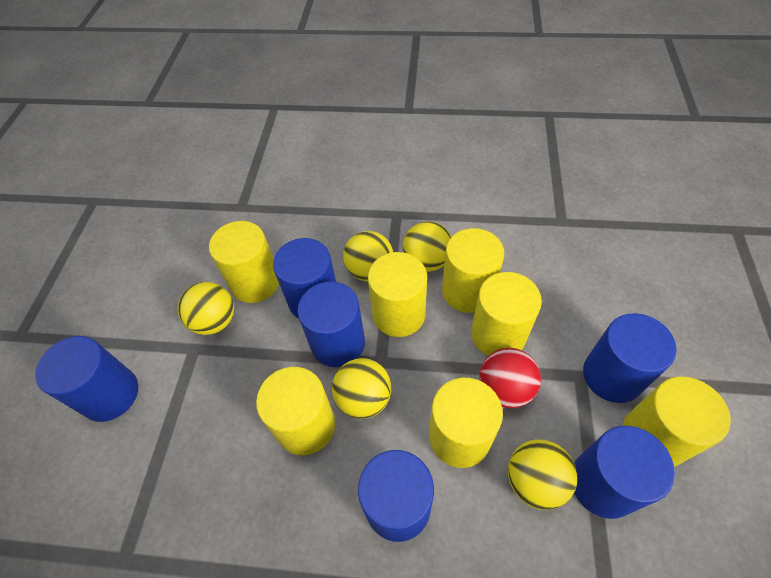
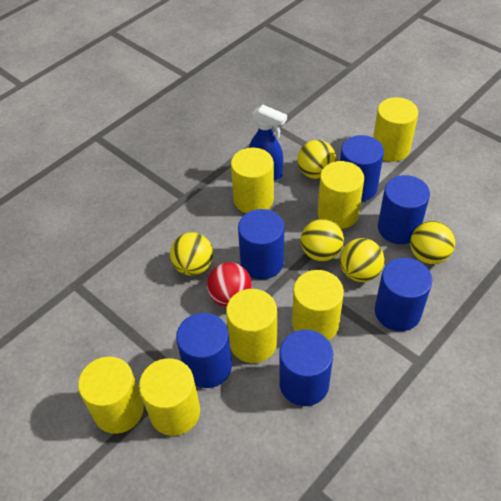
blue spray bottle: 0 -> 1

